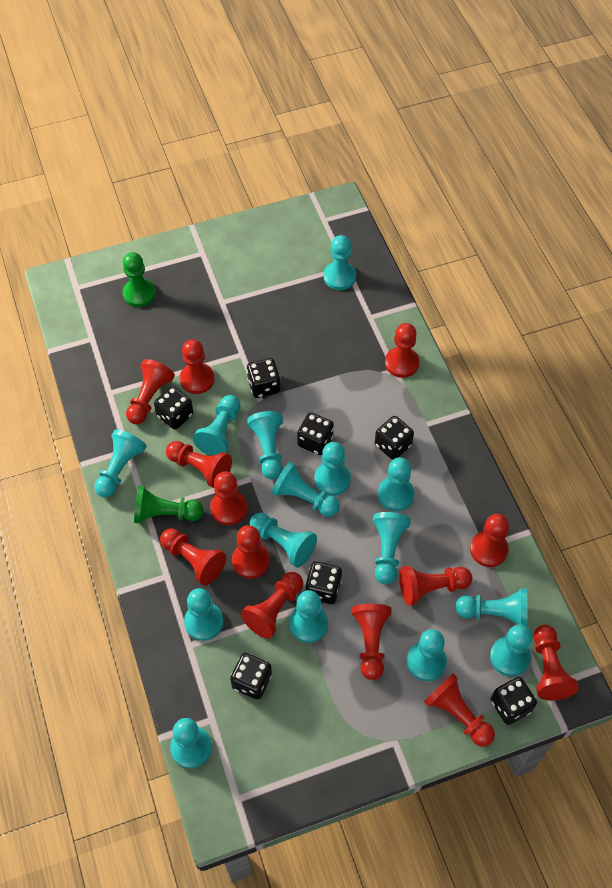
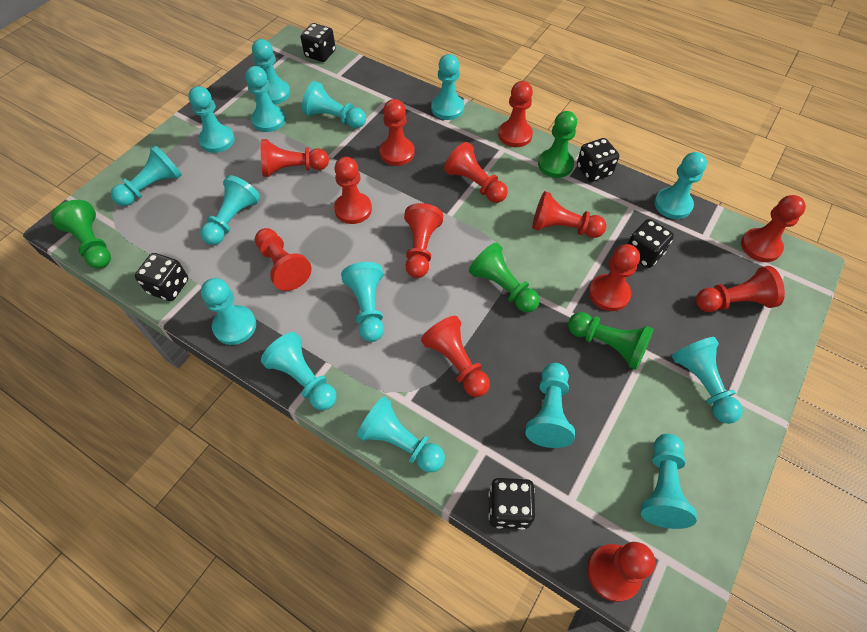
black dice: 7 -> 5
green pawn: 2 -> 4

